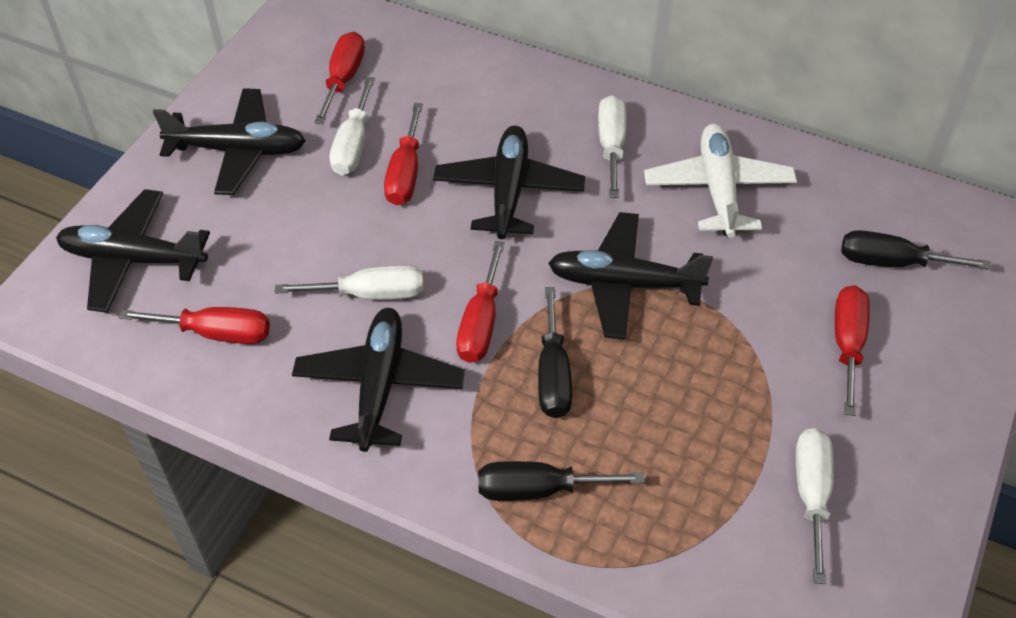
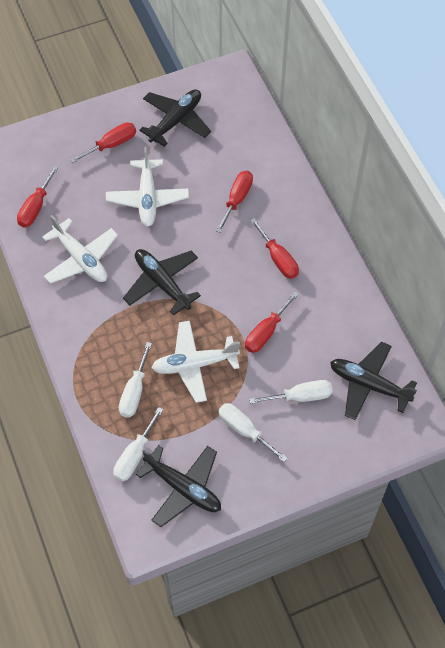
black plane: 5 -> 4
black screwdriver: 3 -> 0
white plane: 1 -> 3

